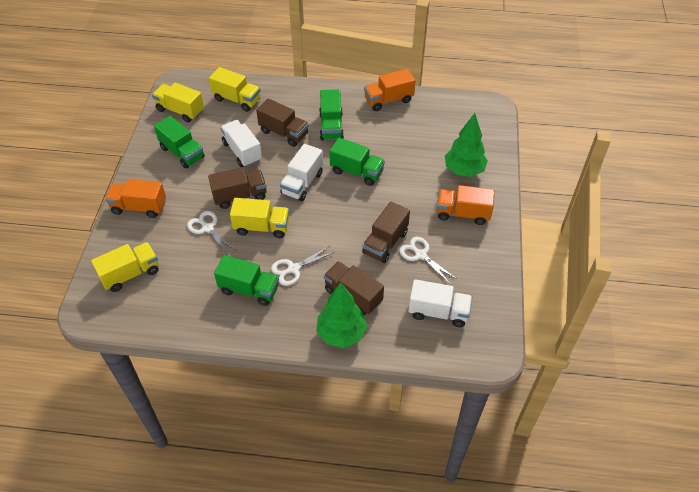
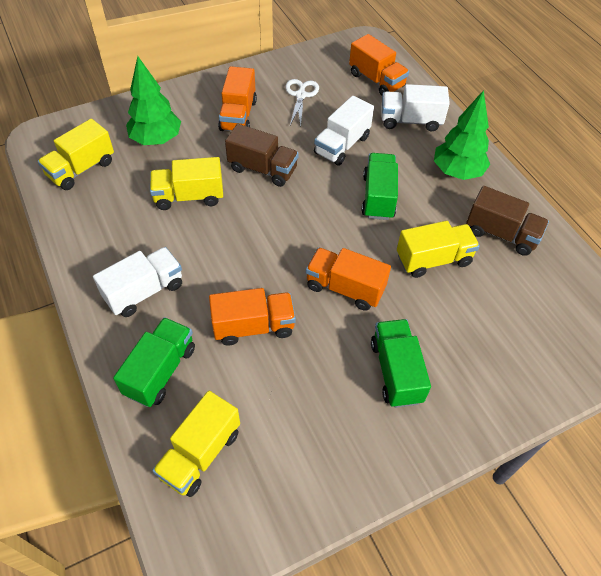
brown truck: 4 -> 2
green truck: 4 -> 3
orange truck: 3 -> 4
white scissors: 3 -> 1

